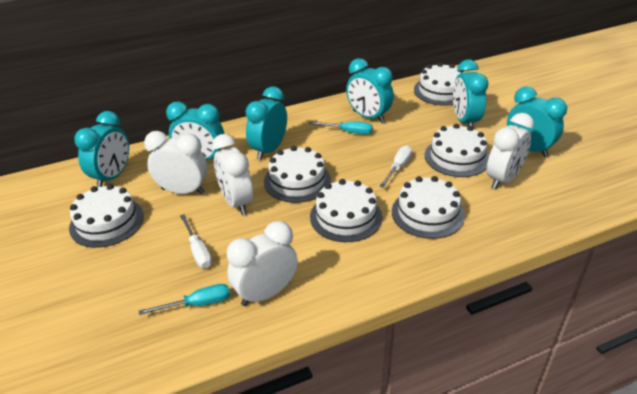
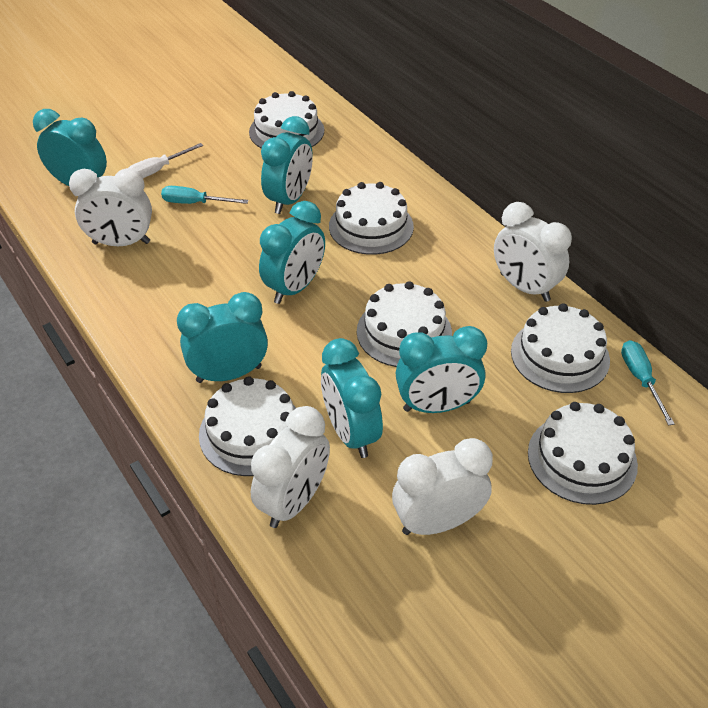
white screwdriver: 2 -> 1

